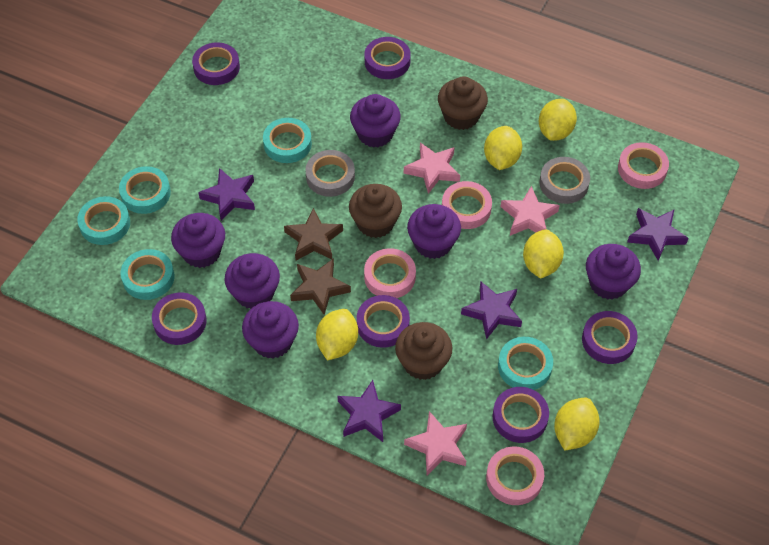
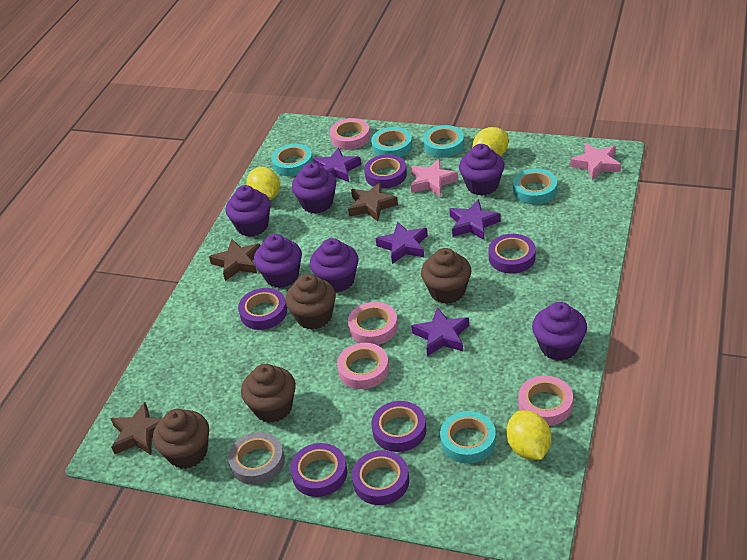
brown cupcake: 3 -> 4
brown star: 2 -> 3
grey tape: 2 -> 1
pink star: 3 -> 2
yellow lemon: 5 -> 3

